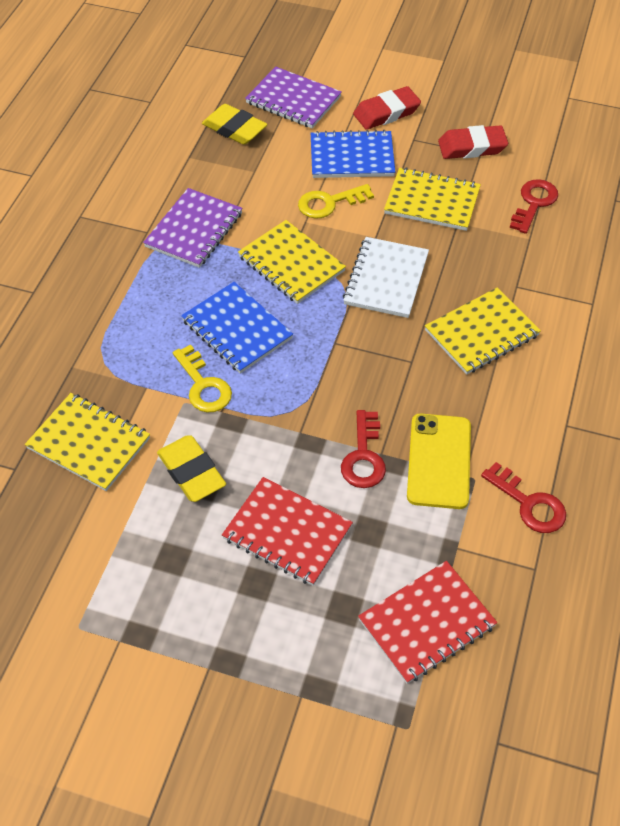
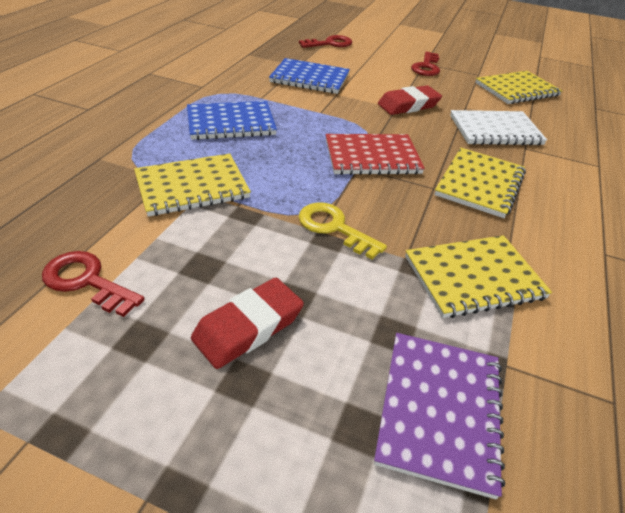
purple notebook: 2 -> 1
red notebook: 2 -> 1
yellow eraser: 2 -> 0
yellow key: 2 -> 1
yellow phone: 1 -> 0

